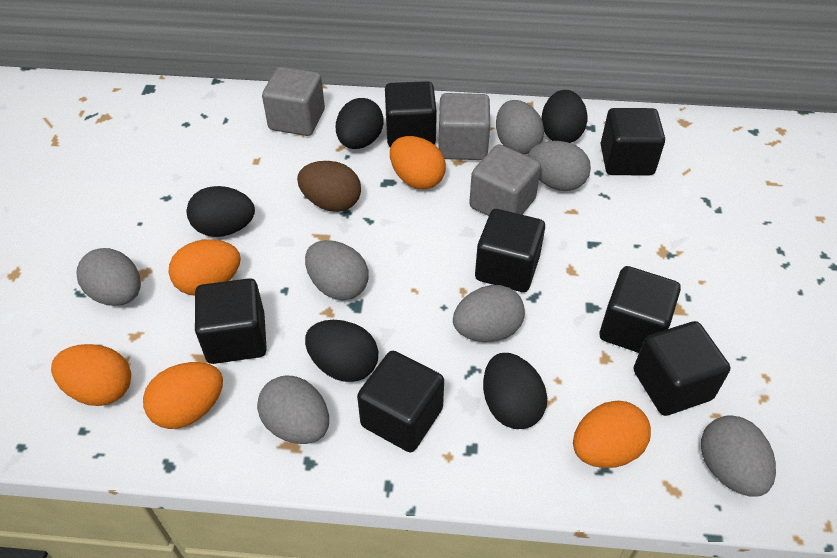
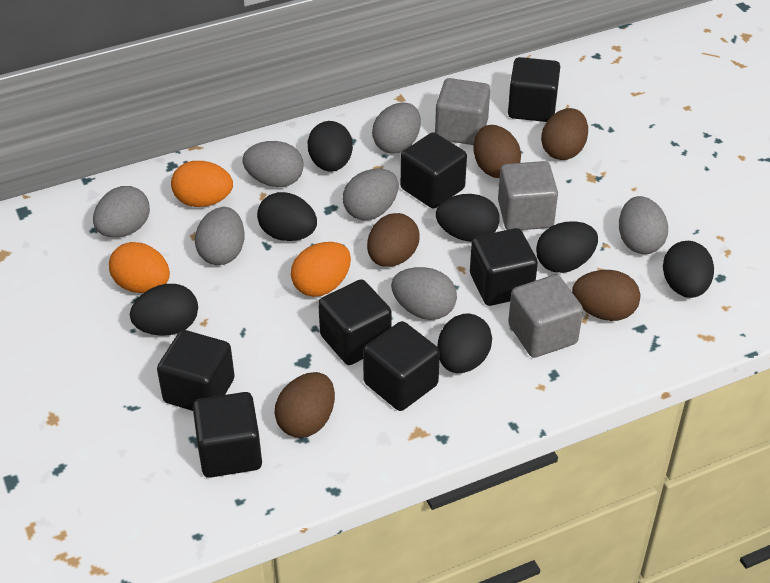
black egg: 5 -> 7
brown egg: 1 -> 5
orange egg: 5 -> 3

